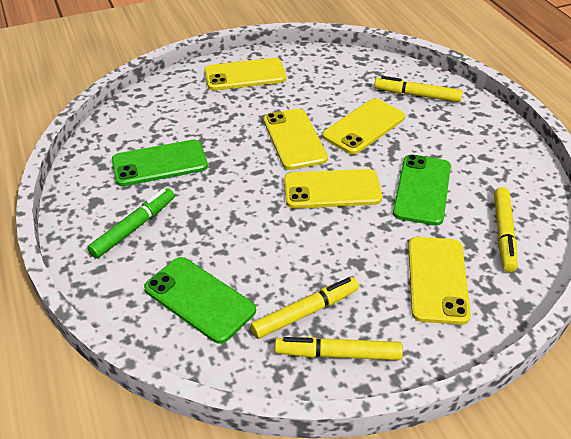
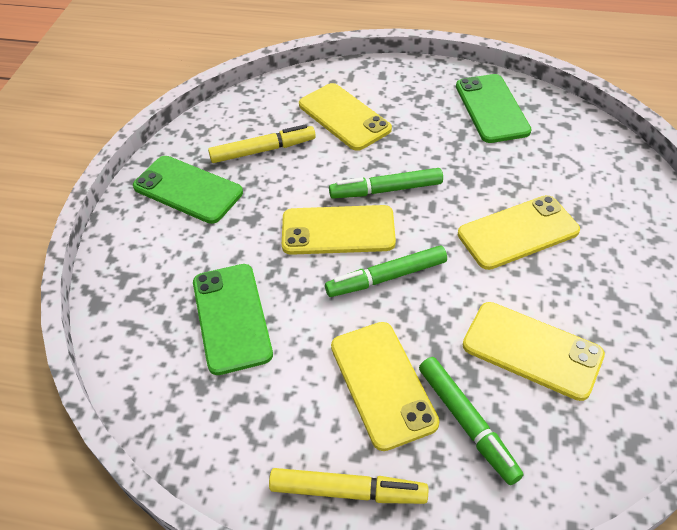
green marker: 1 -> 3
yellow marker: 4 -> 2

